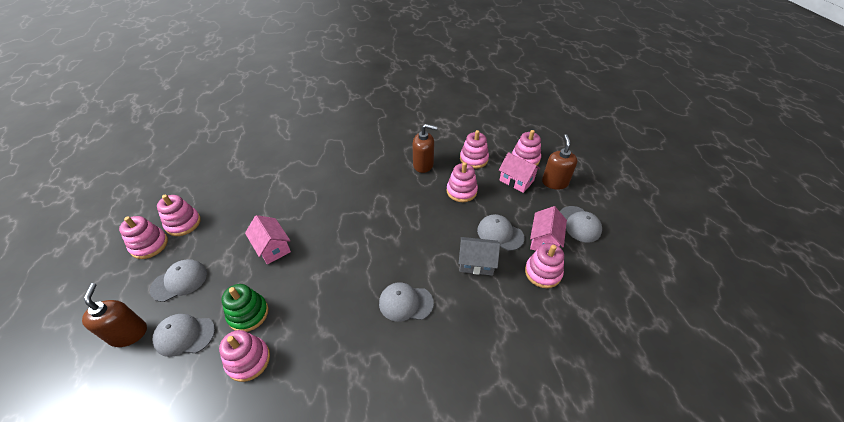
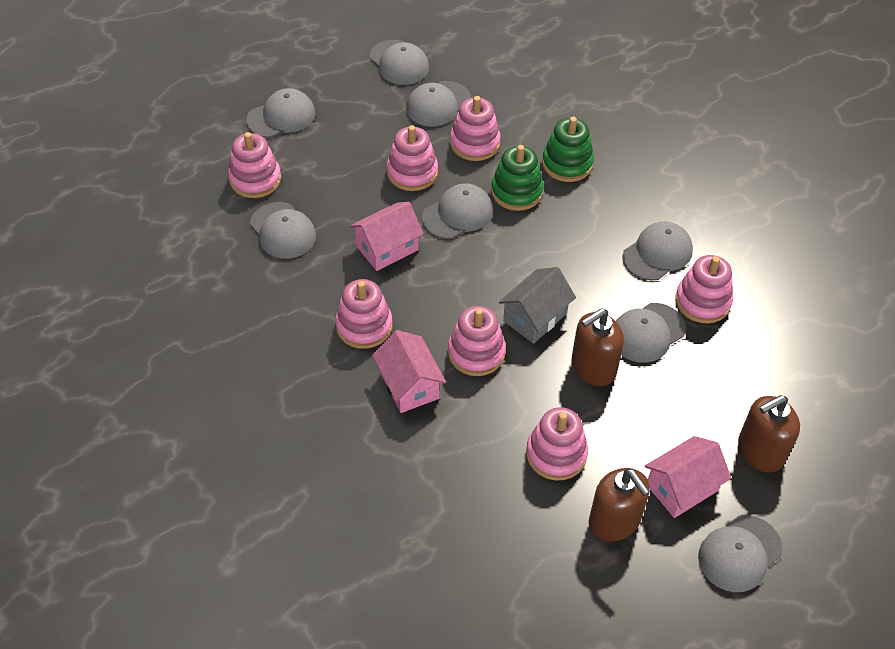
green stacking toy: 1 -> 2
grey cap: 5 -> 8

